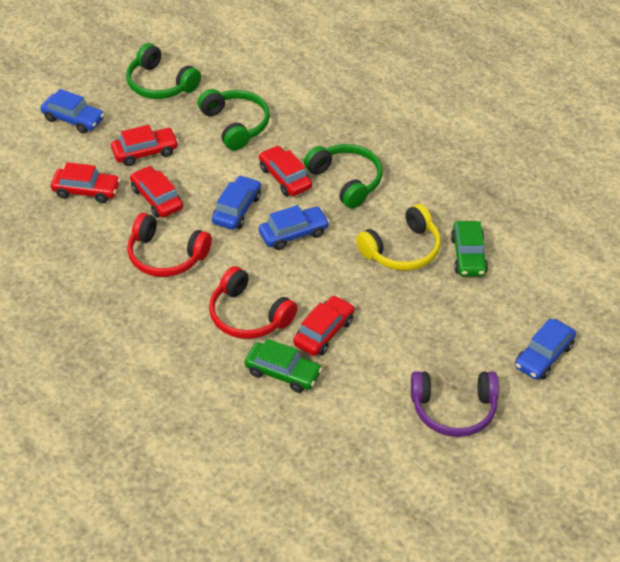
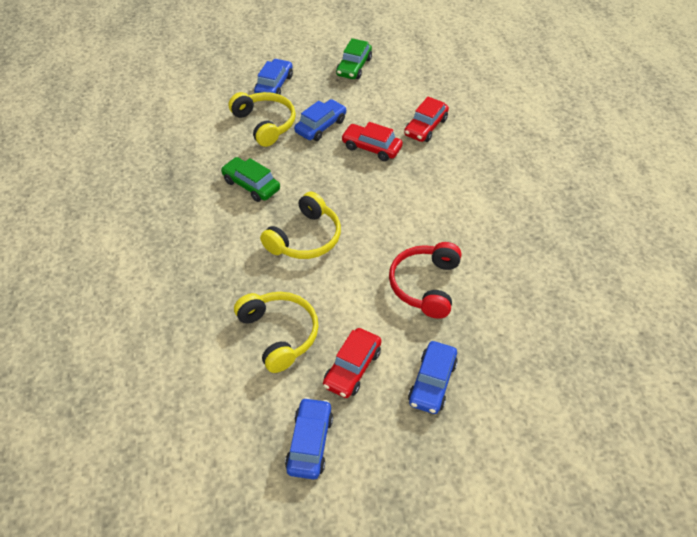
green headphones: 3 -> 0
purple headphones: 1 -> 0
red car: 5 -> 3
red headphones: 2 -> 1
yellow headphones: 1 -> 3

